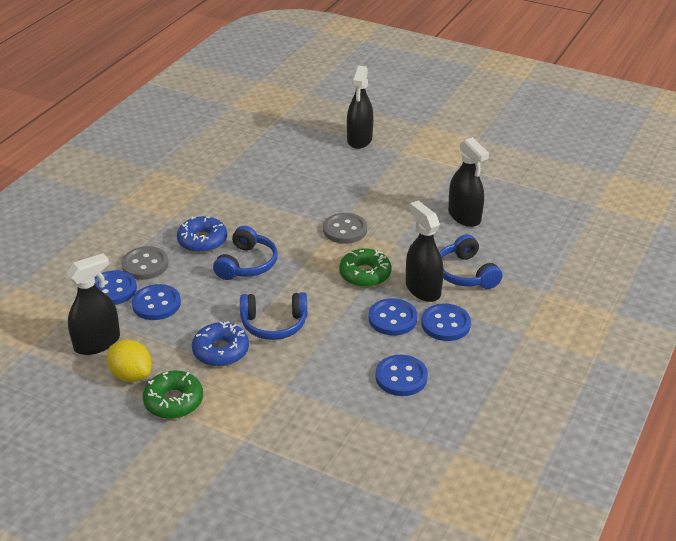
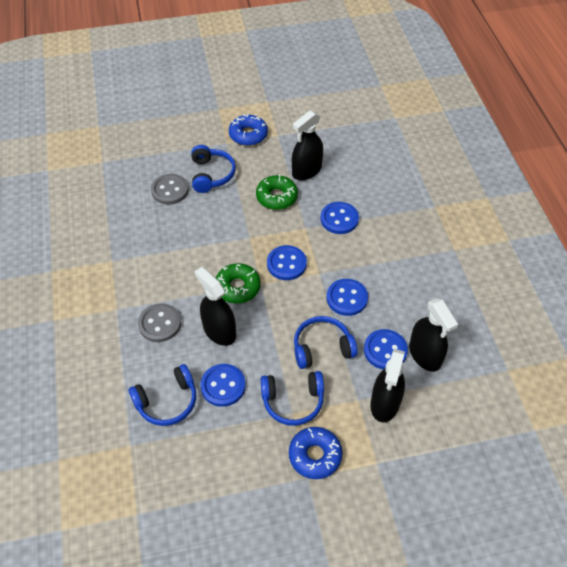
blue headphones: 3 -> 4
yellow lemon: 1 -> 0

